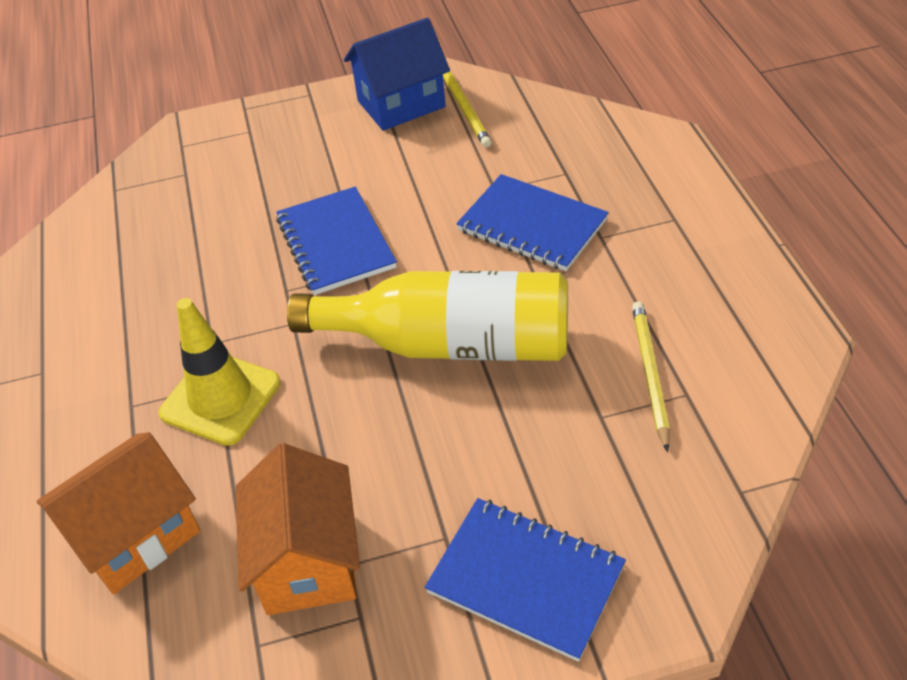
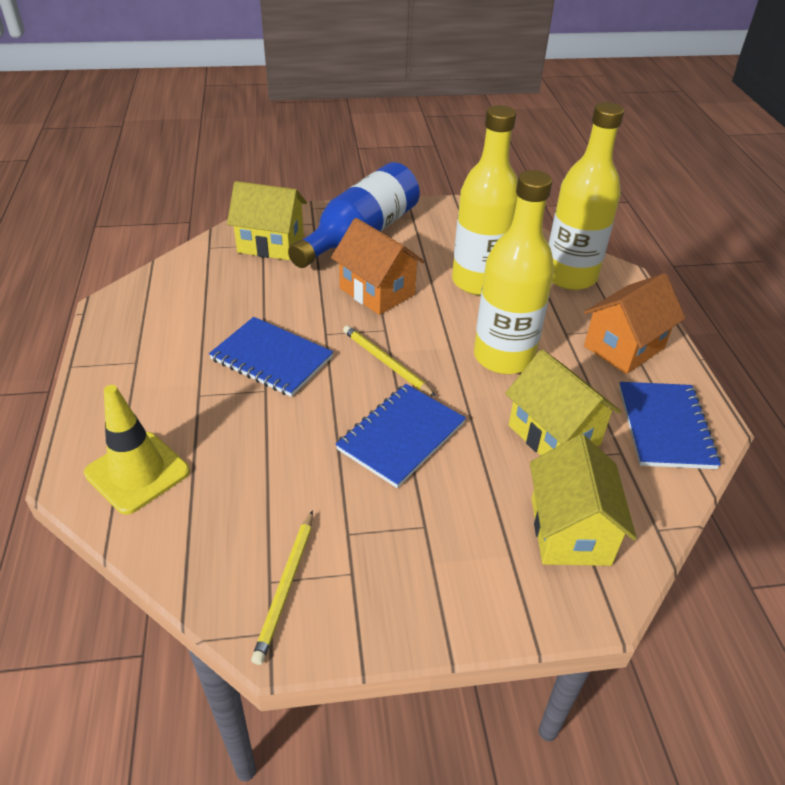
blue bottle: 0 -> 1
blue house: 1 -> 0
yellow bottle: 1 -> 3
yellow house: 0 -> 3

